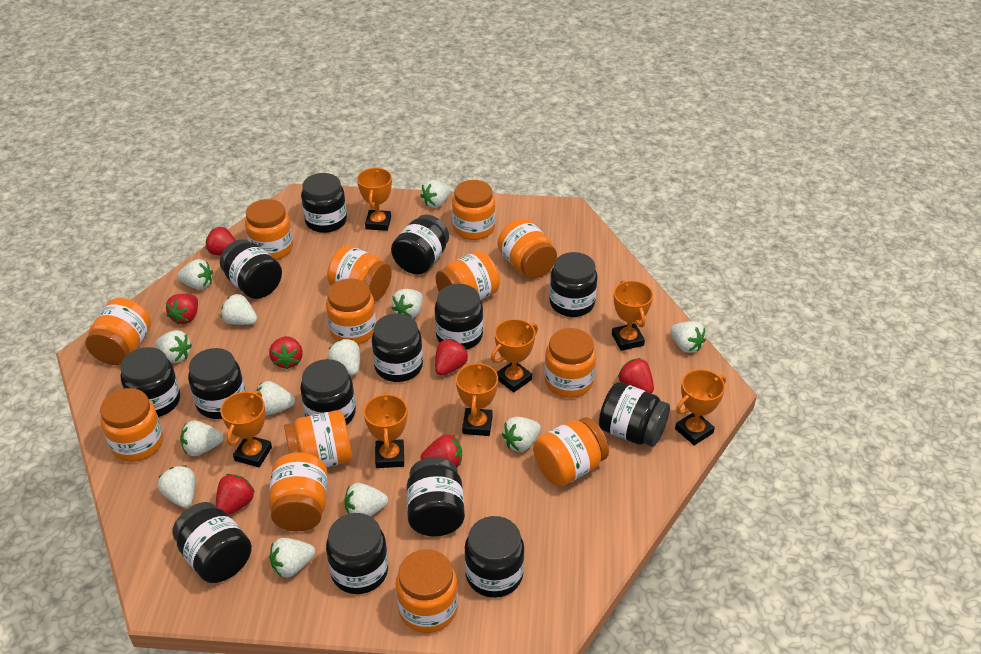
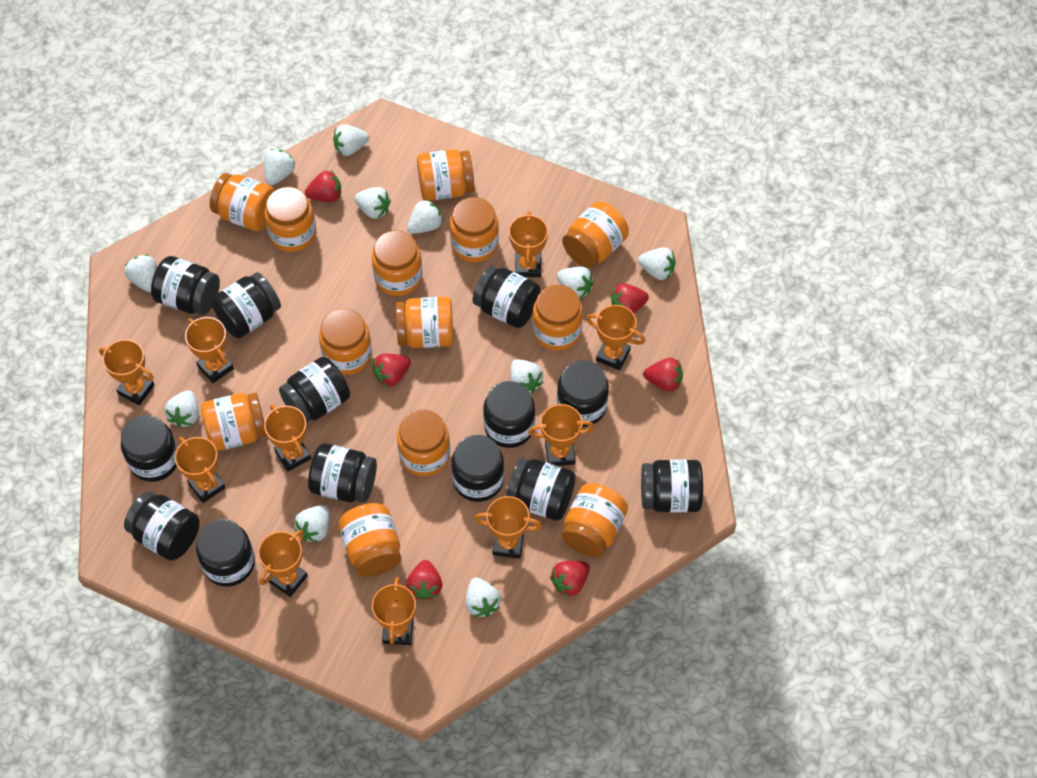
black jar: 14 -> 13
orange trophy: 7 -> 10
red strawberry: 7 -> 6
white strawberry: 13 -> 11

